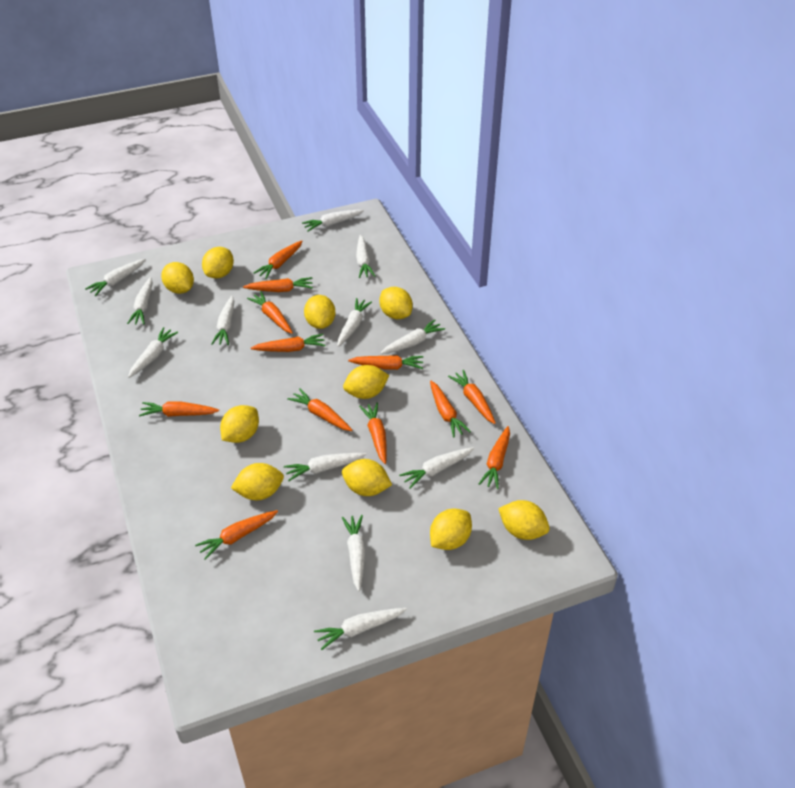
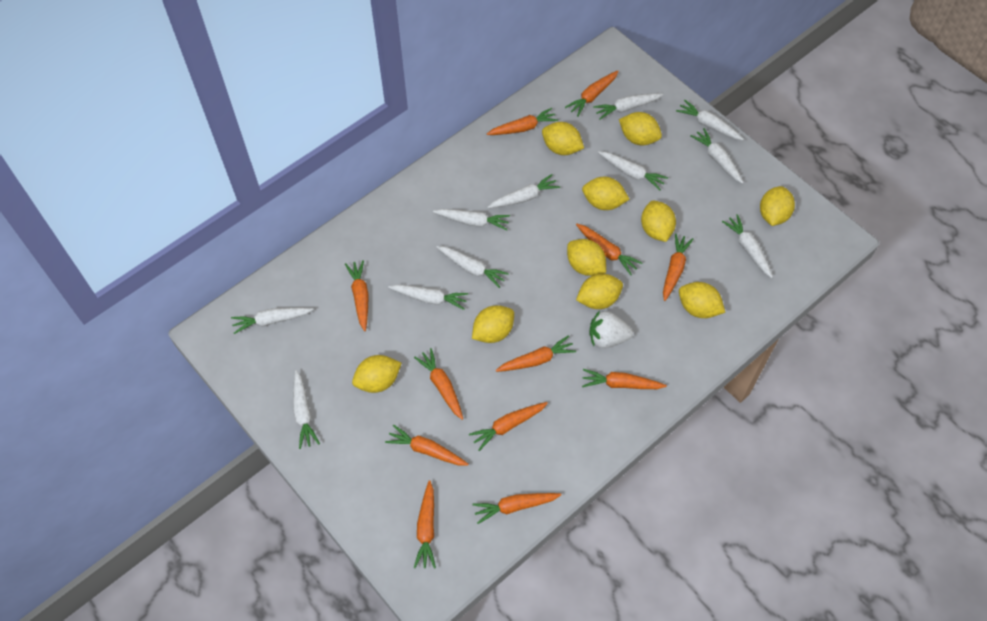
white carrot: 12 -> 11
white strawberry: 0 -> 1

